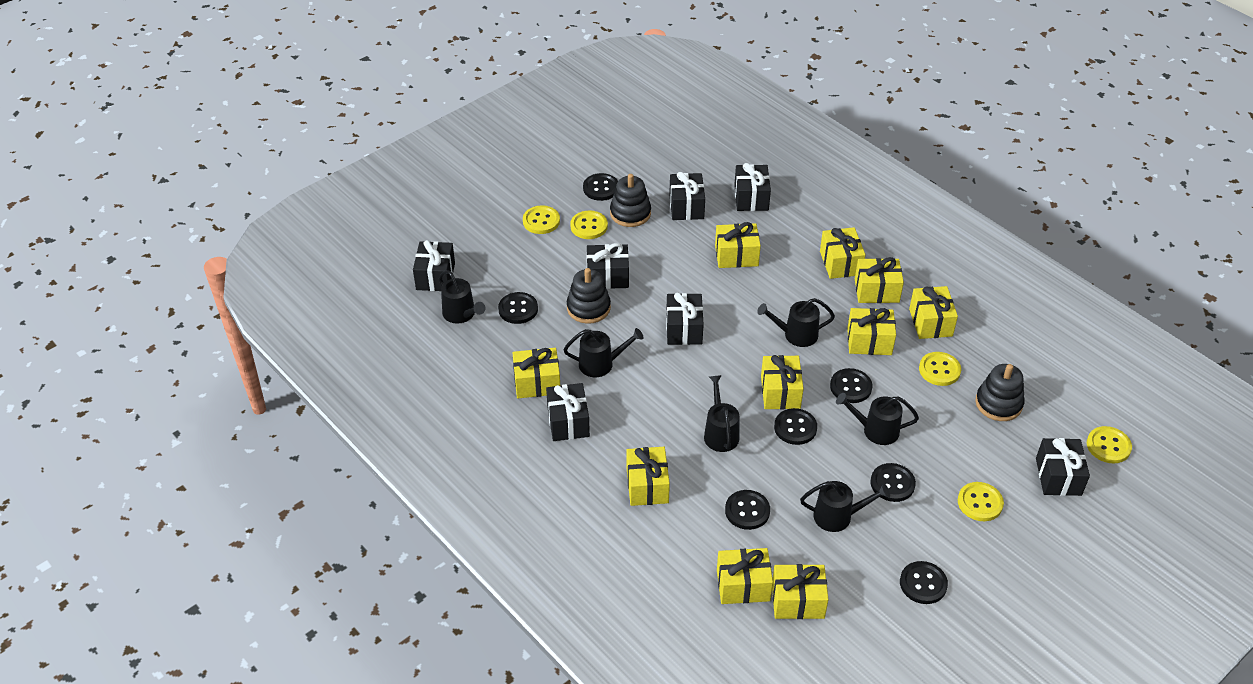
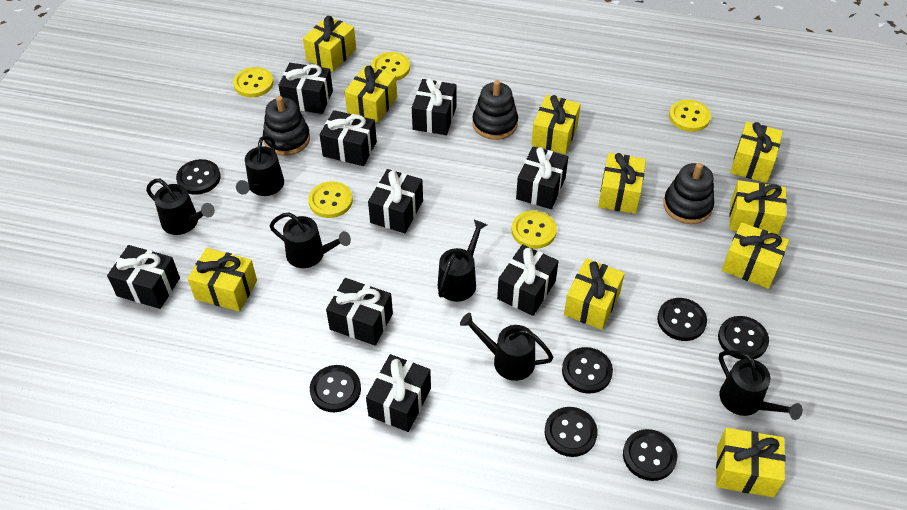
black gift: 7 -> 9

